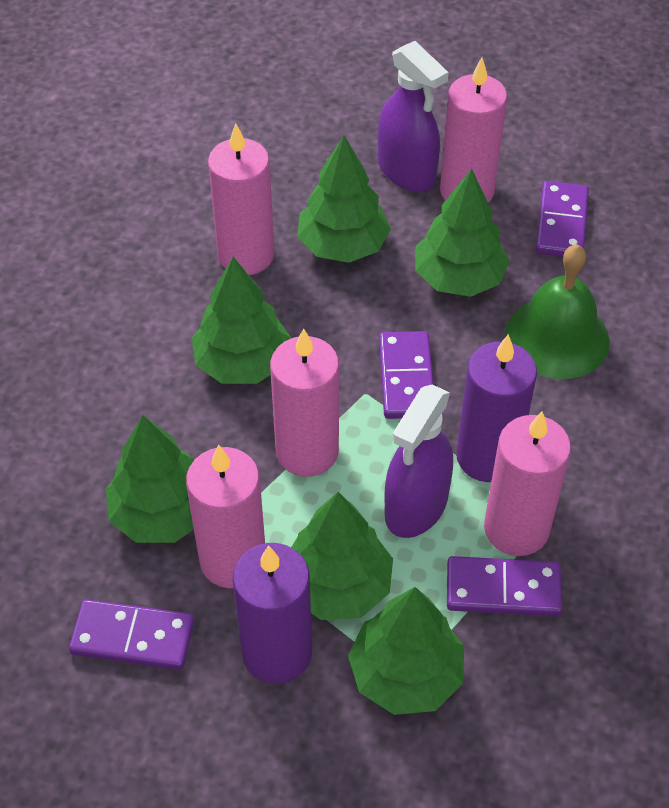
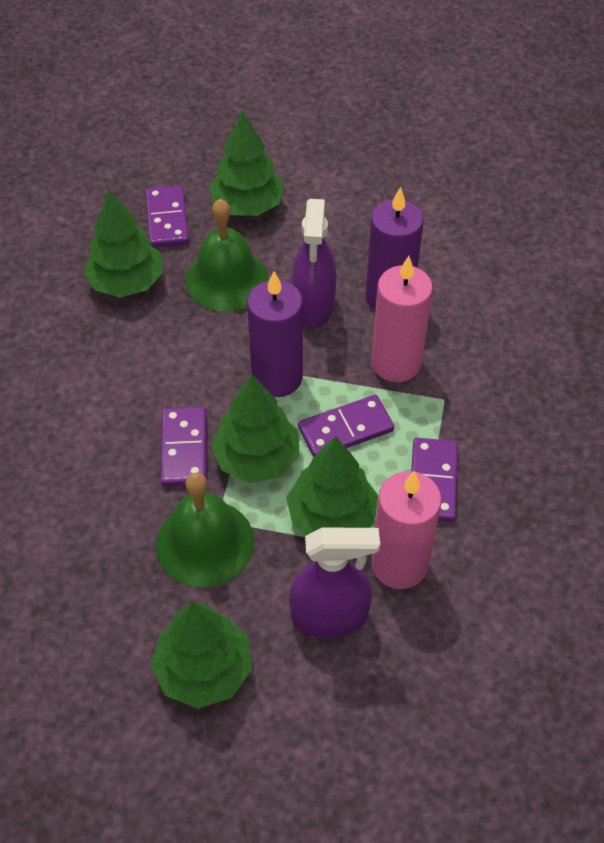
green bell: 1 -> 2
green tree: 6 -> 5
pink candle: 5 -> 2

